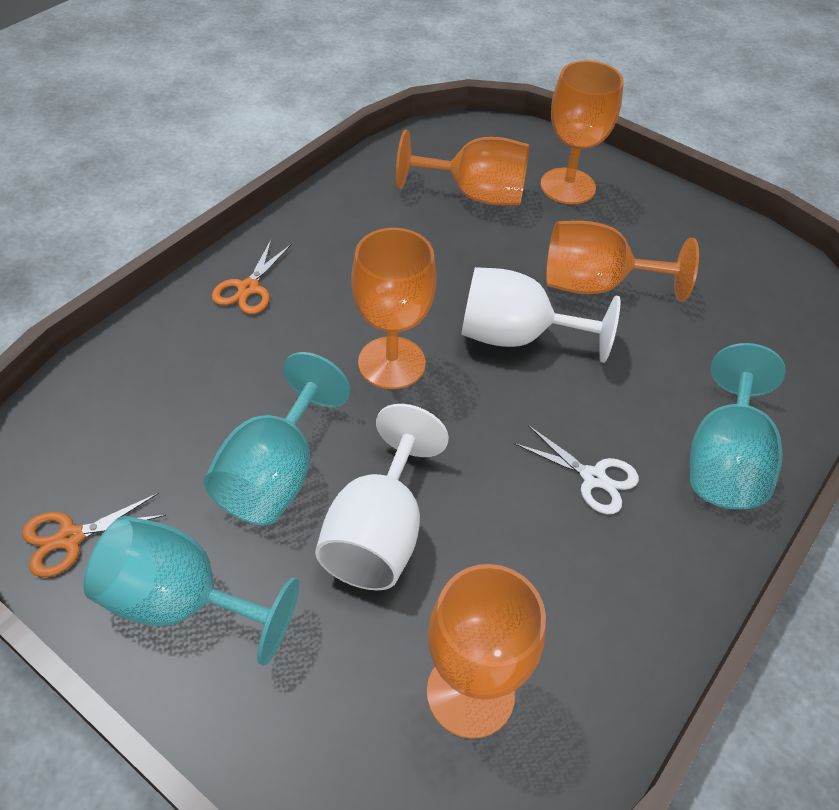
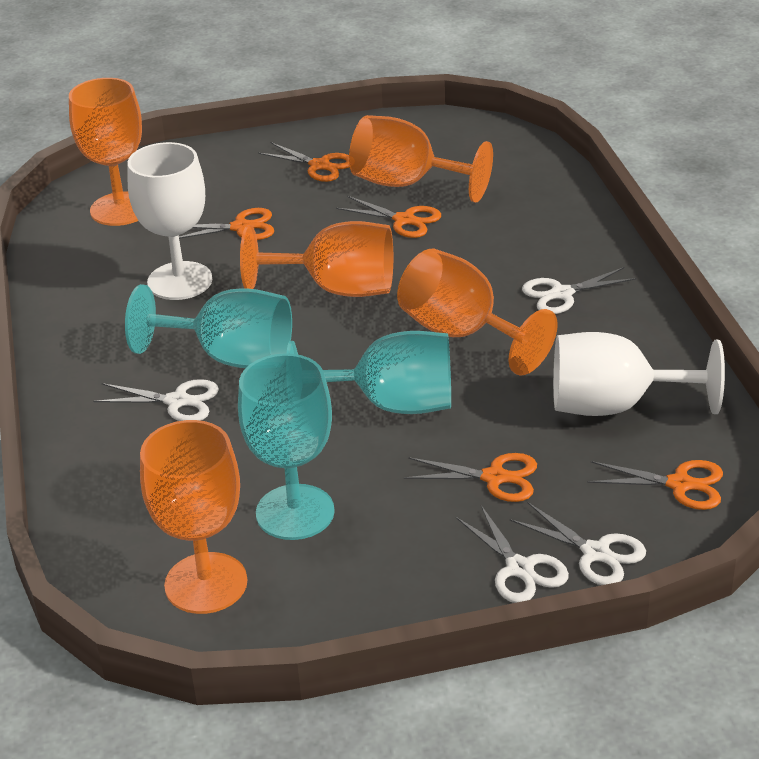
orange scissors: 2 -> 5
white scissors: 1 -> 4

